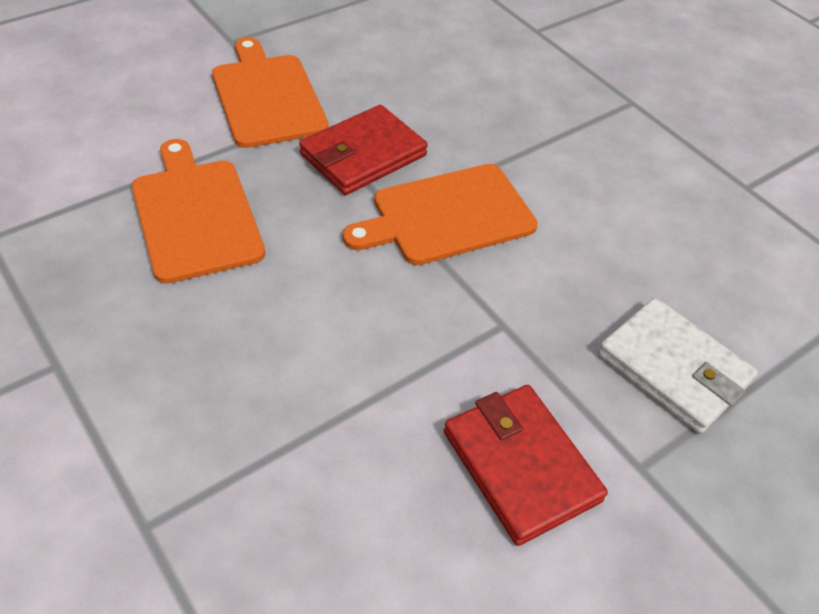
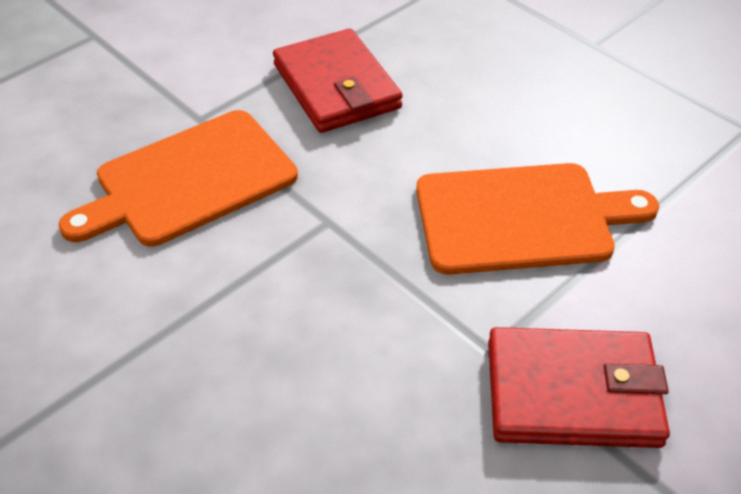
orange cutting board: 3 -> 2
white wallet: 1 -> 0

